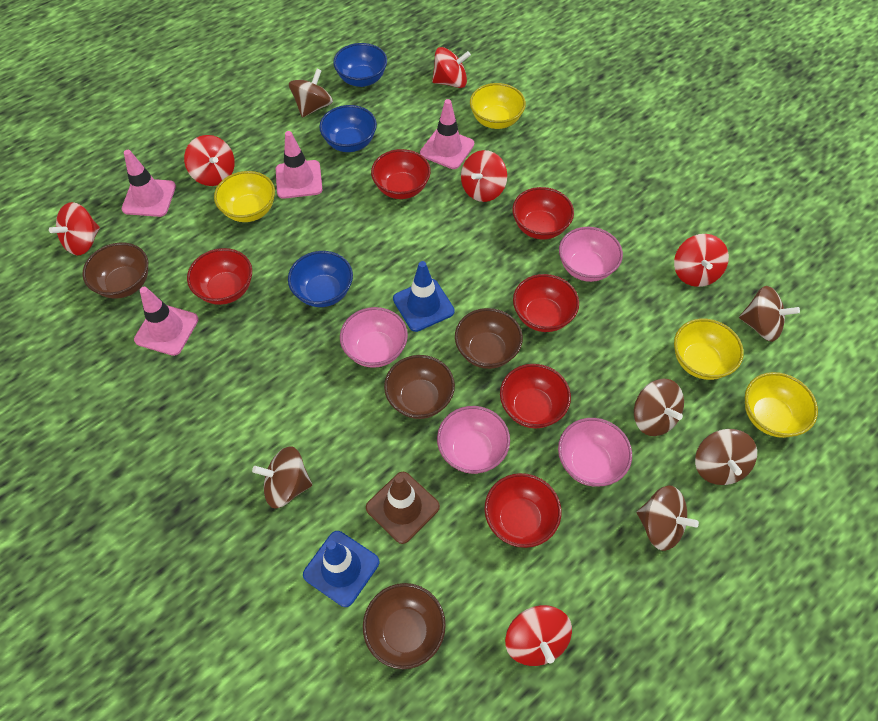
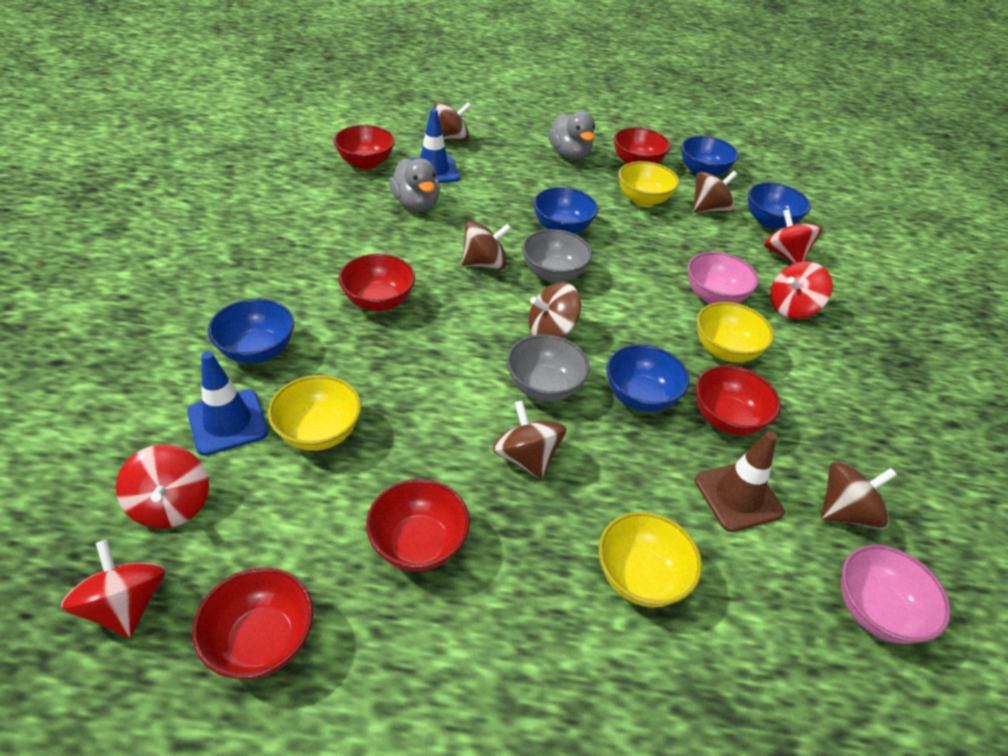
blue bowl: 3 -> 5
brown bowl: 4 -> 0
grey bowl: 0 -> 2
grey duck: 0 -> 2
pink bowl: 4 -> 2
pink traffic cone: 4 -> 0
red spinning top: 6 -> 4

